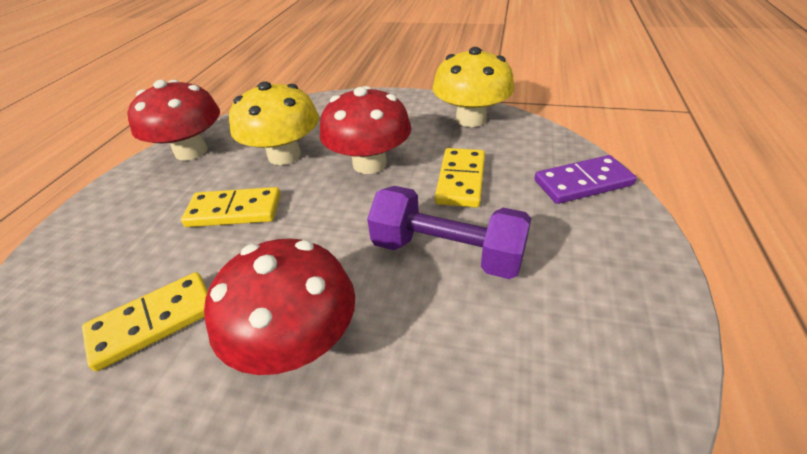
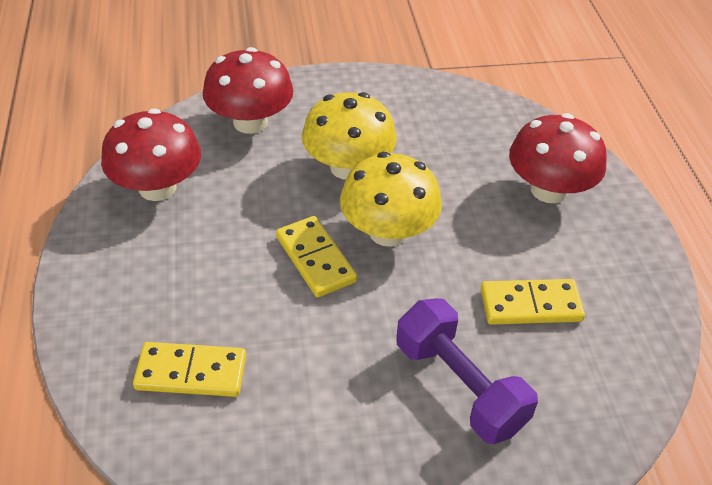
purple domino: 1 -> 0

